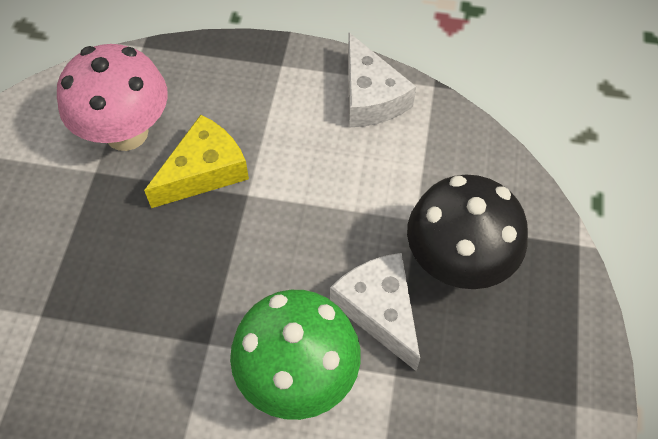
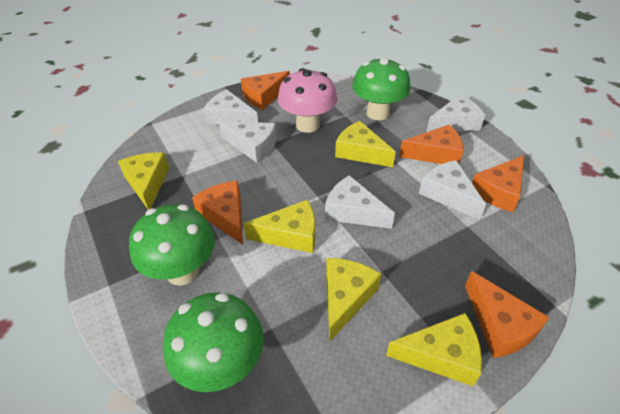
black mushroom: 1 -> 0
green mushroom: 1 -> 3
orange cheese: 0 -> 5
white cheese: 2 -> 5
yellow cheese: 1 -> 5

